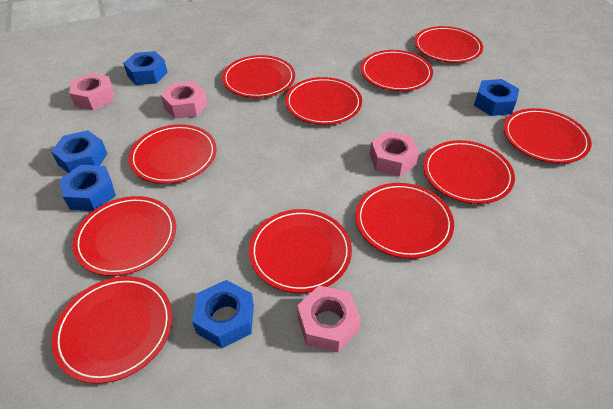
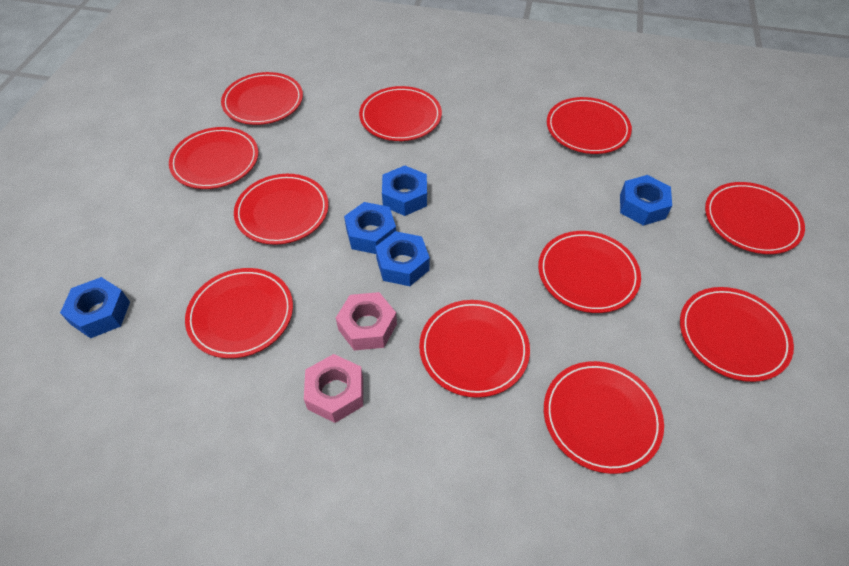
pink nut: 4 -> 2

